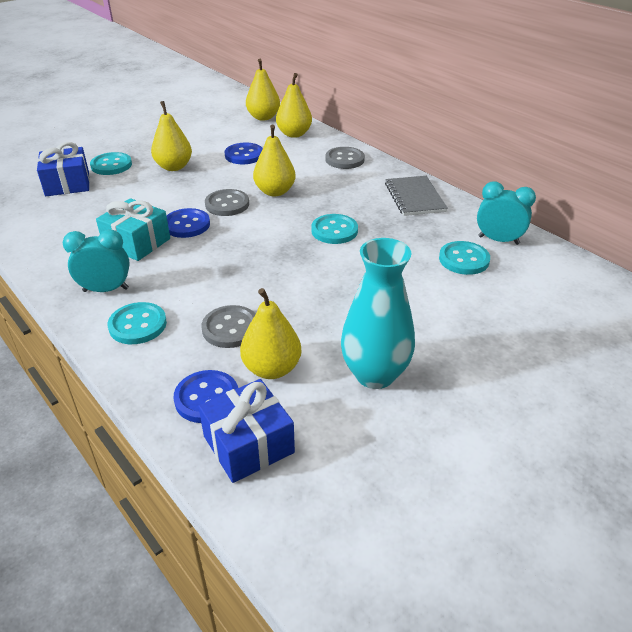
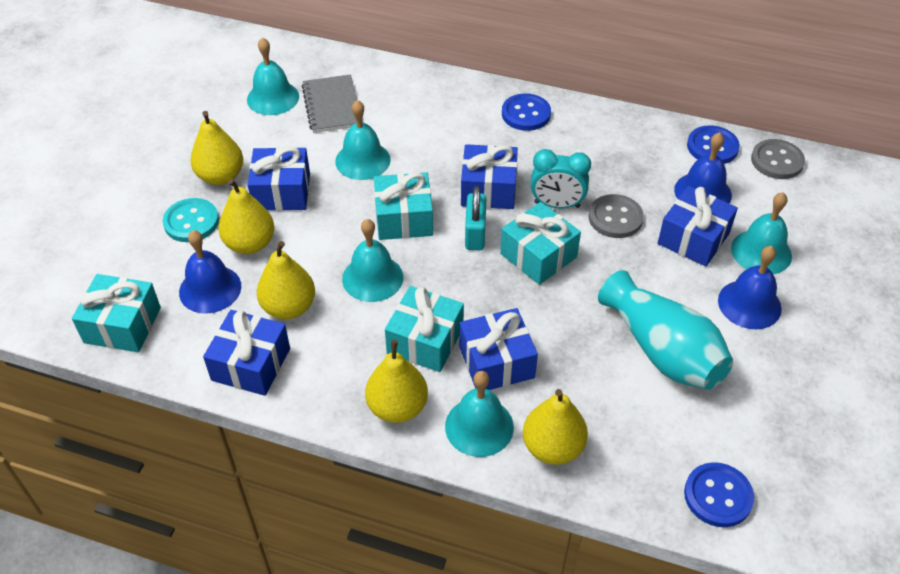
blue bell: 0 -> 3
blue gift: 2 -> 5
grey button: 3 -> 2
turquoise bell: 0 -> 5
turquoise button: 4 -> 1
turquoise clock: 2 -> 1
turquoise gift: 1 -> 4
turquoise padlock: 0 -> 1

